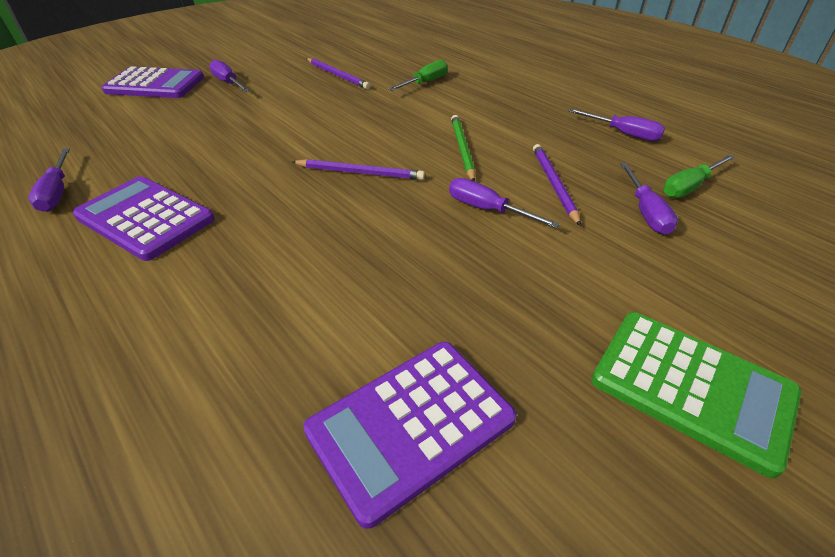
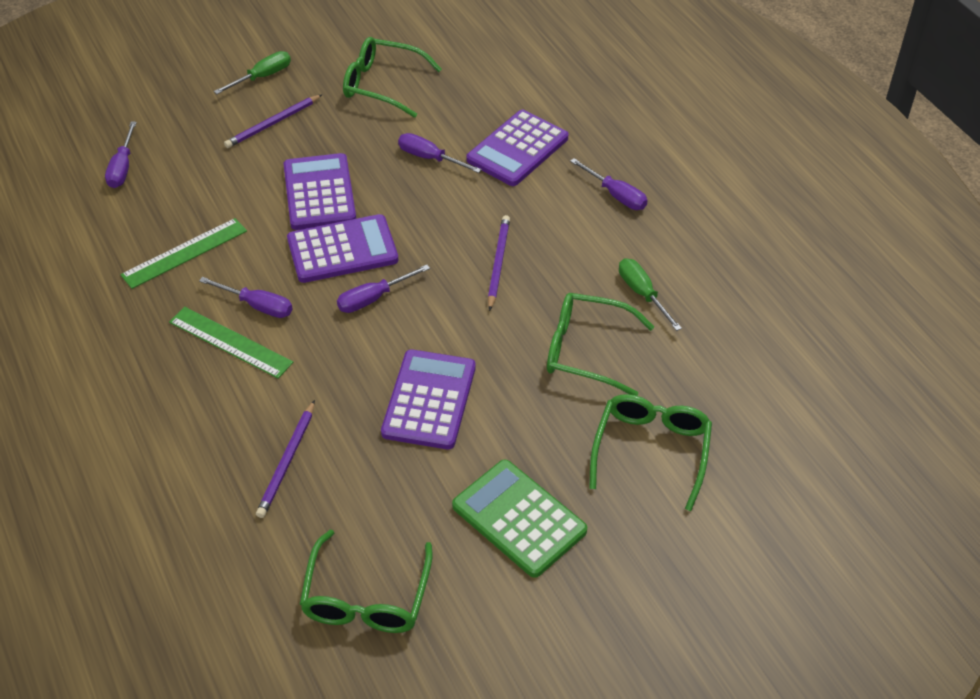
green glasses: 0 -> 4
green pencil: 1 -> 0
green ruler: 0 -> 2
purple calculator: 3 -> 4

